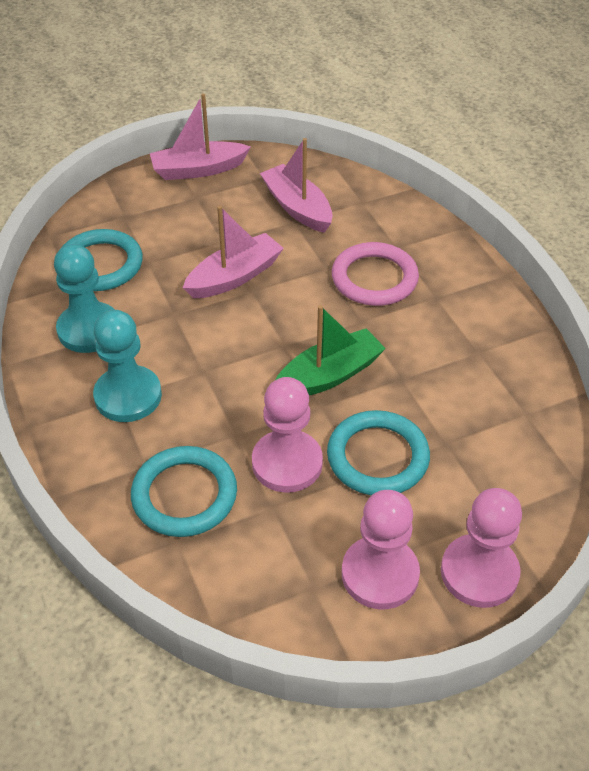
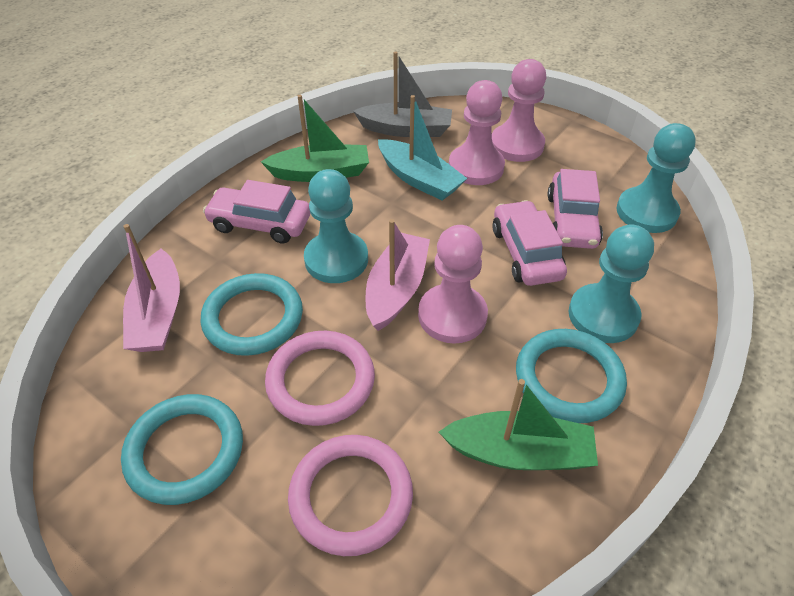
green boat: 1 -> 2
grey boat: 0 -> 1
pink boat: 3 -> 2
pink car: 0 -> 3
pink ring: 1 -> 2
turquoise boat: 0 -> 1
turquoise pawn: 2 -> 3

